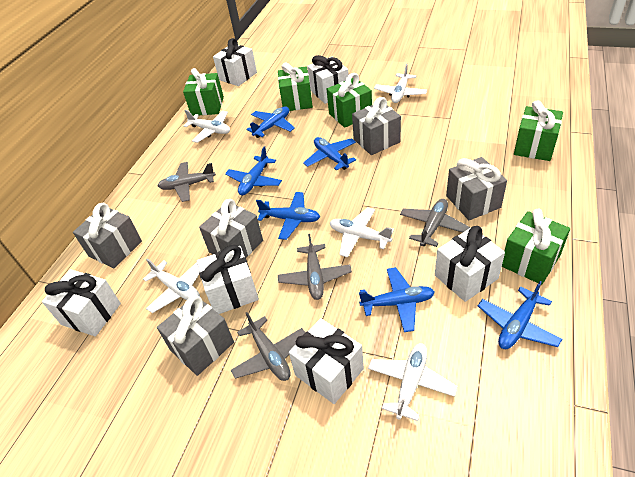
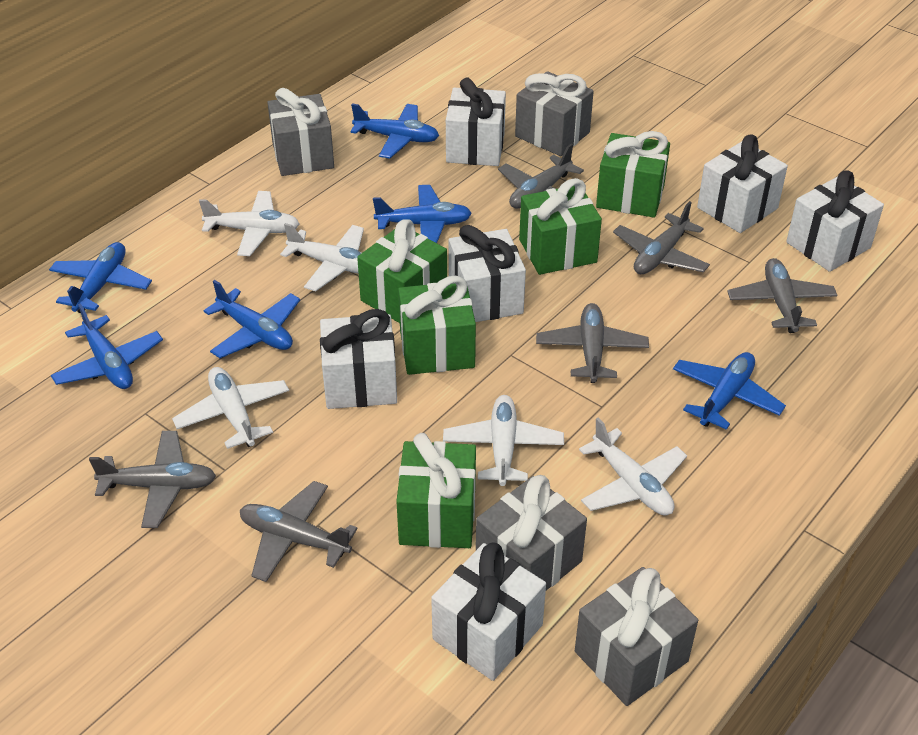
grey gift: 5 -> 4
grey plane: 4 -> 6

